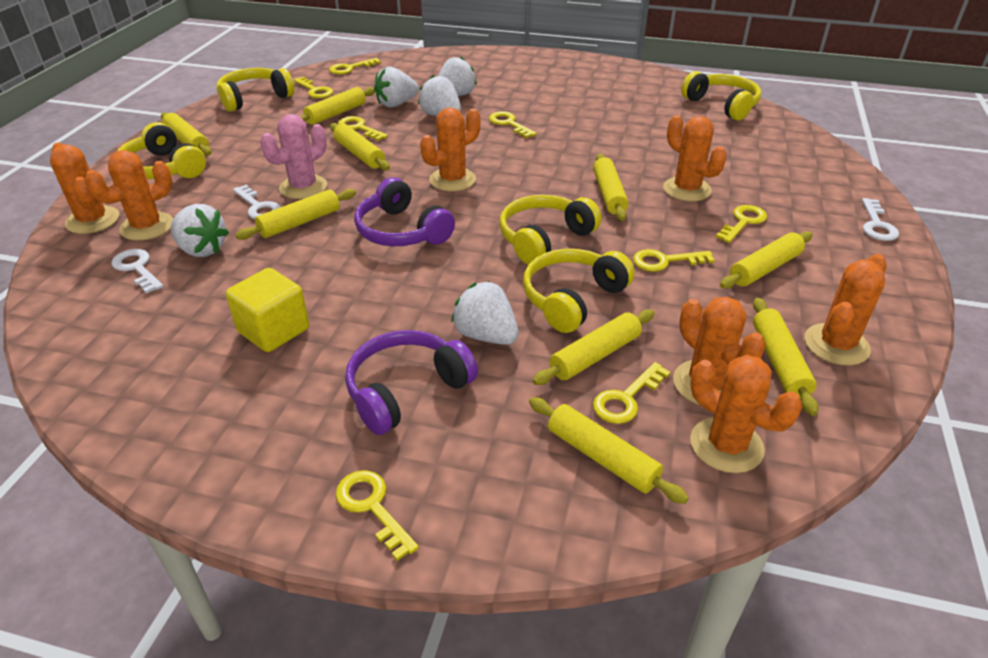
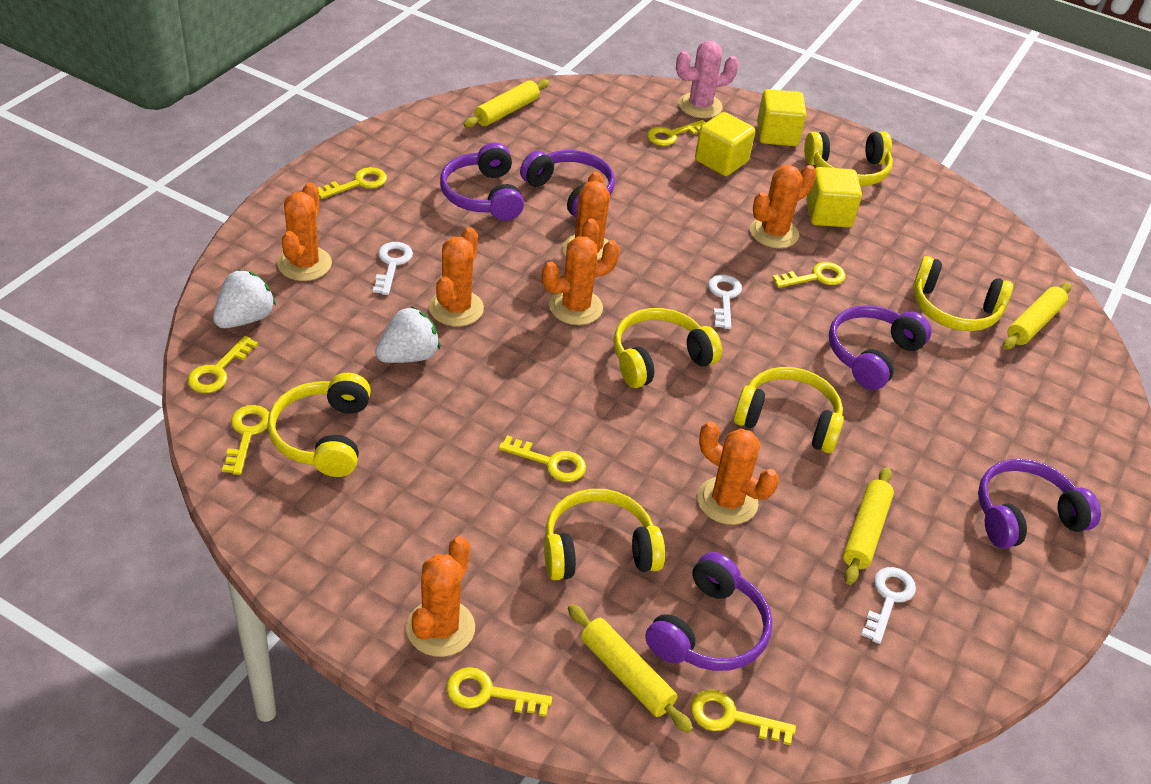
purple headphones: 2 -> 5
white strawberry: 5 -> 2
yellow cube: 1 -> 3
yellow headphones: 5 -> 6
yellow rolling pin: 9 -> 4

